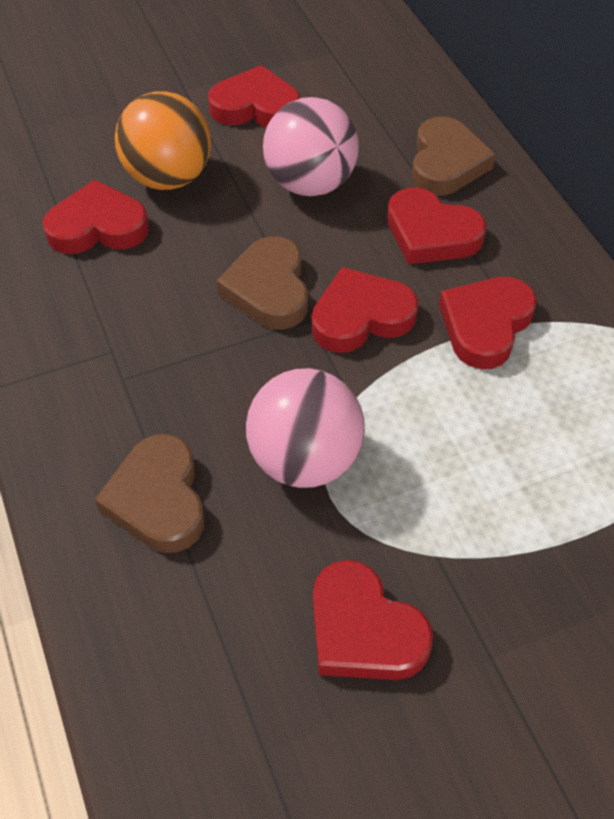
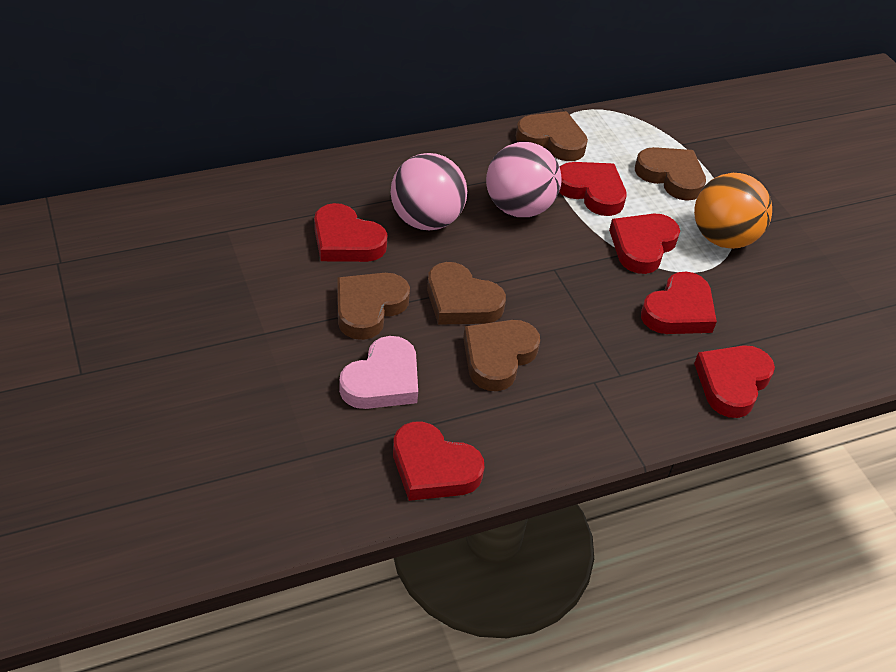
brown heart: 3 -> 5
pink heart: 0 -> 1

